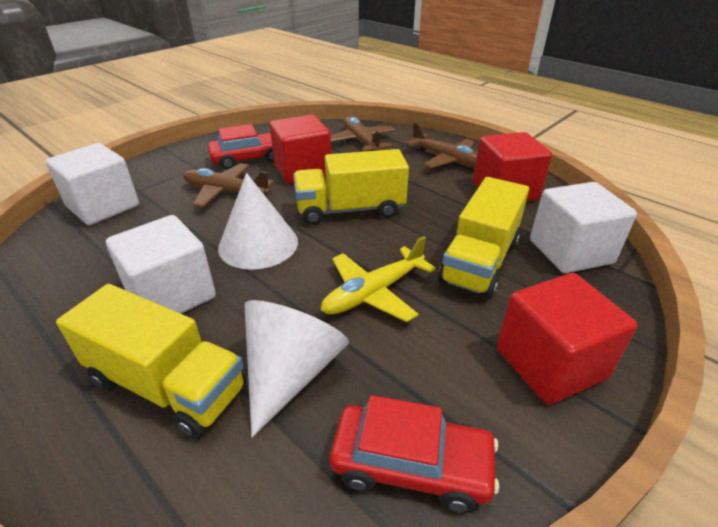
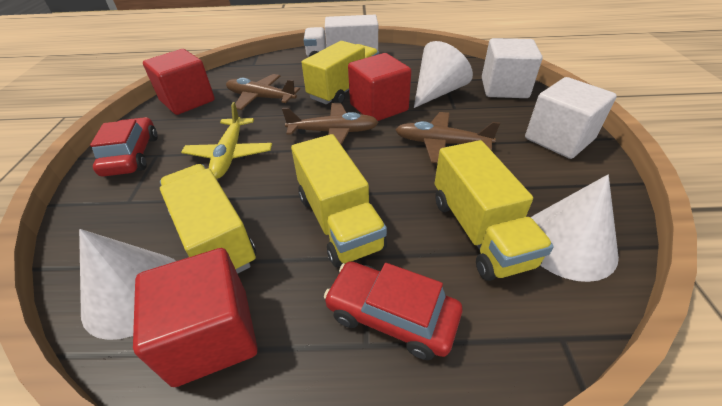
white cone: 2 -> 3
white cube: 3 -> 2
white truck: 0 -> 1
yellow truck: 3 -> 4

